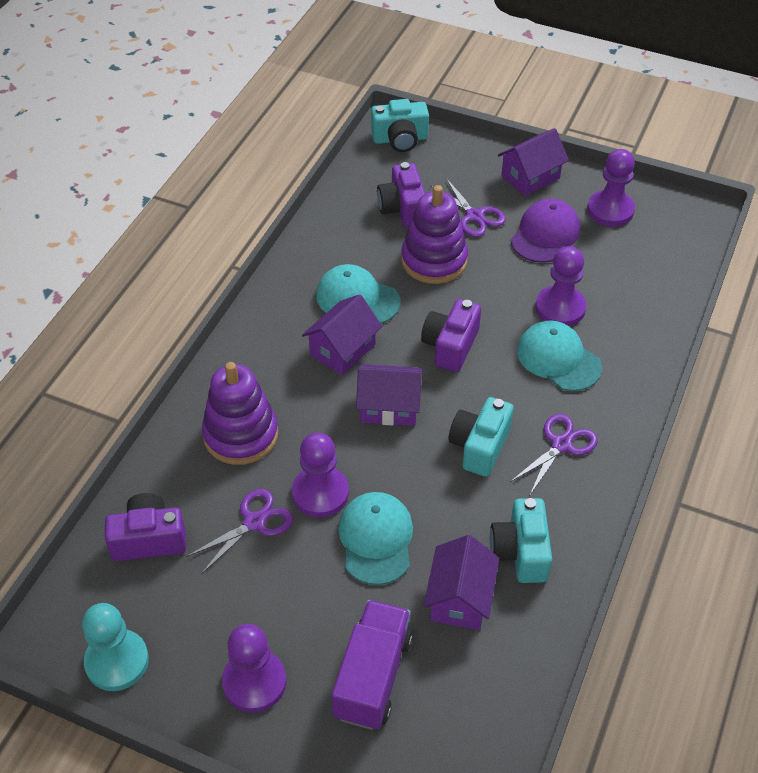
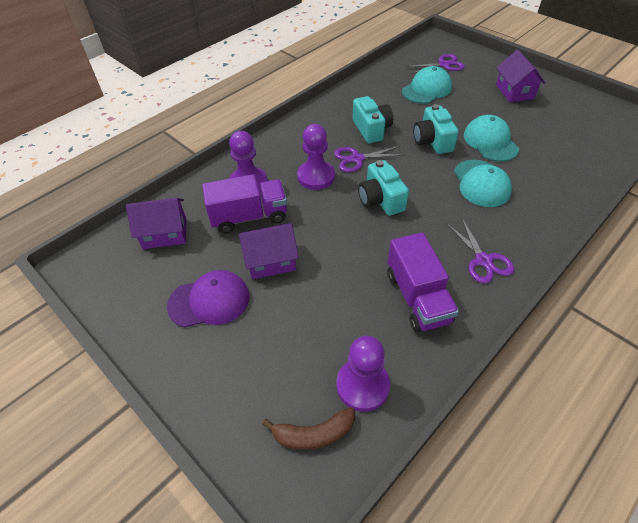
brown banana: 0 -> 1
purple camera: 3 -> 0
purple house: 4 -> 3
purple pawn: 4 -> 3
purple stacking toy: 2 -> 0
purple truck: 1 -> 2
turquoise pawn: 1 -> 0

